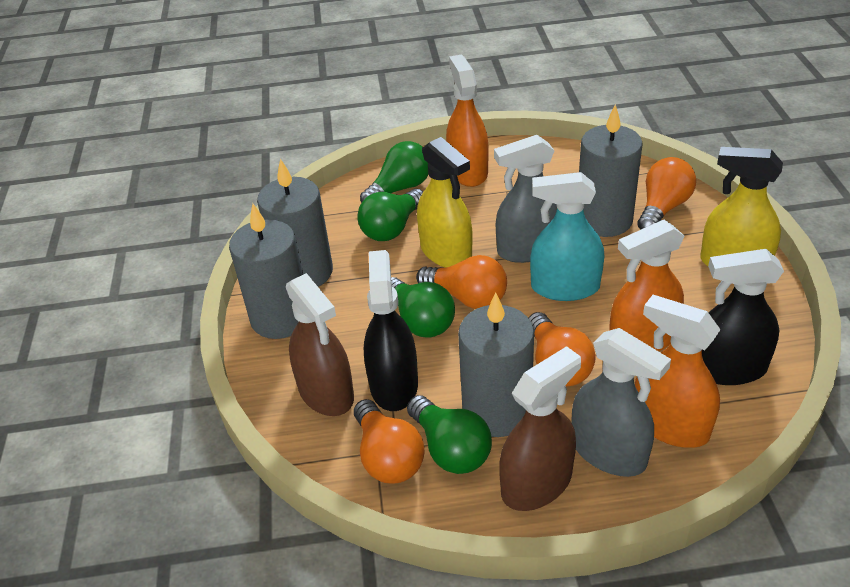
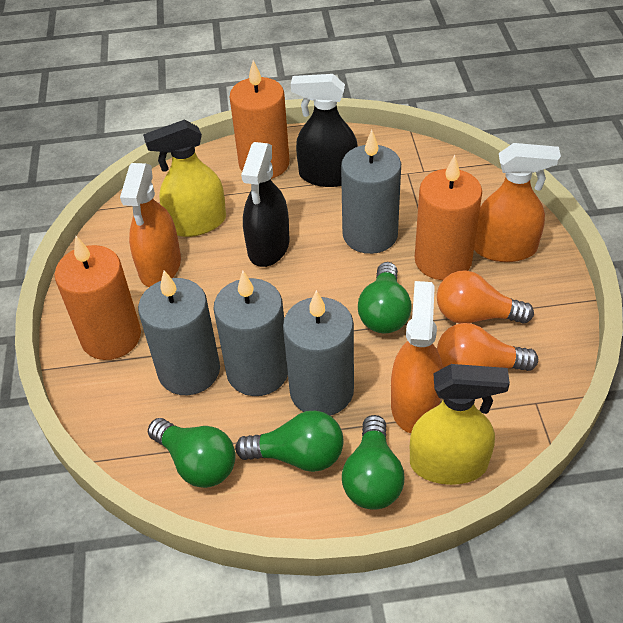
brown spray bottle: 2 -> 0
grey spray bottle: 2 -> 0
orange candle: 0 -> 3
orange light bulb: 4 -> 2
turquoise spray bottle: 1 -> 0

